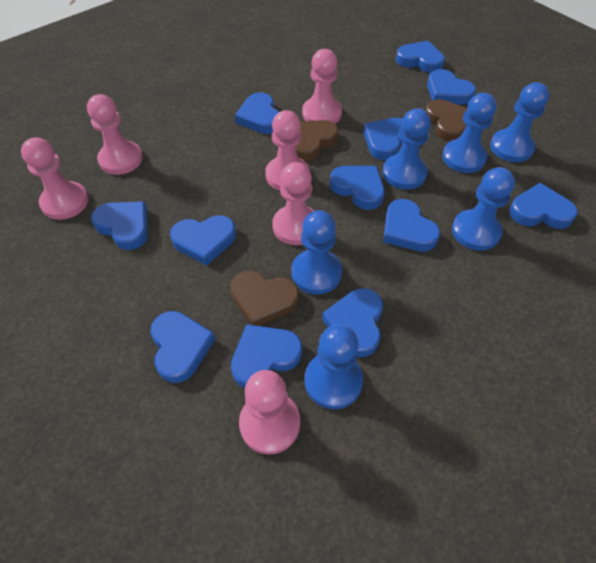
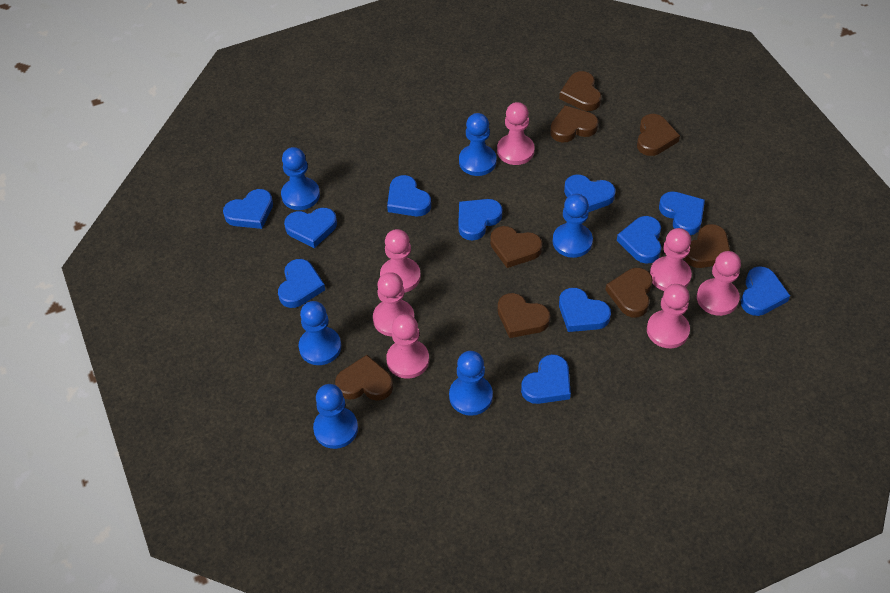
blue heart: 12 -> 11
brown heart: 3 -> 8
pink pawn: 6 -> 7

